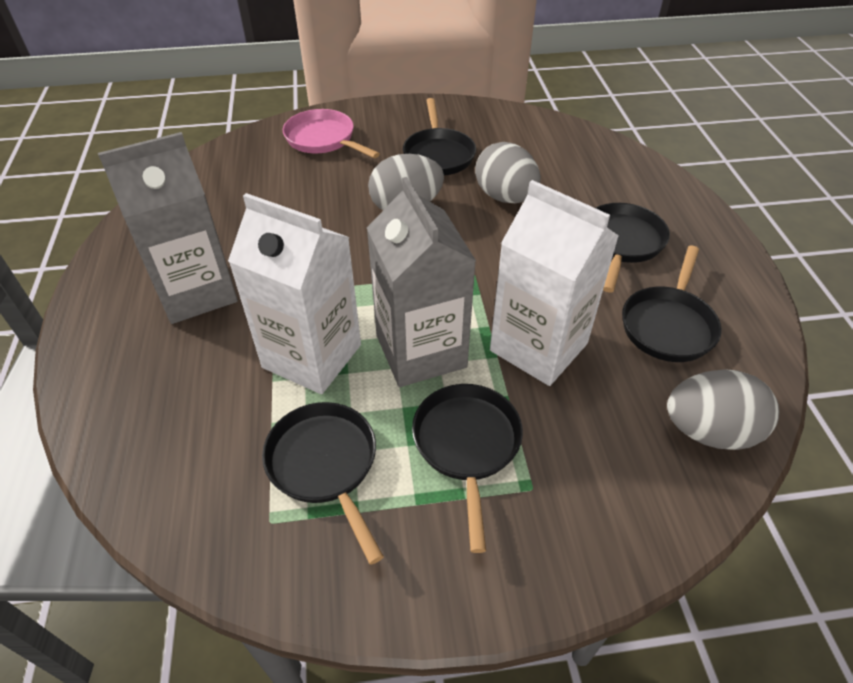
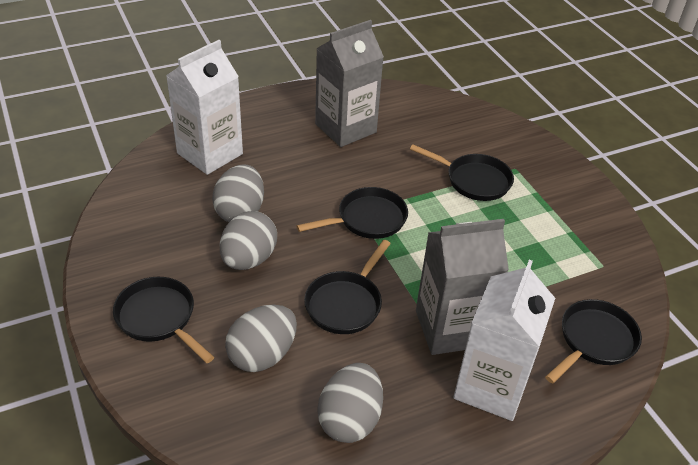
grey egg: 3 -> 4
pink pan: 1 -> 0

